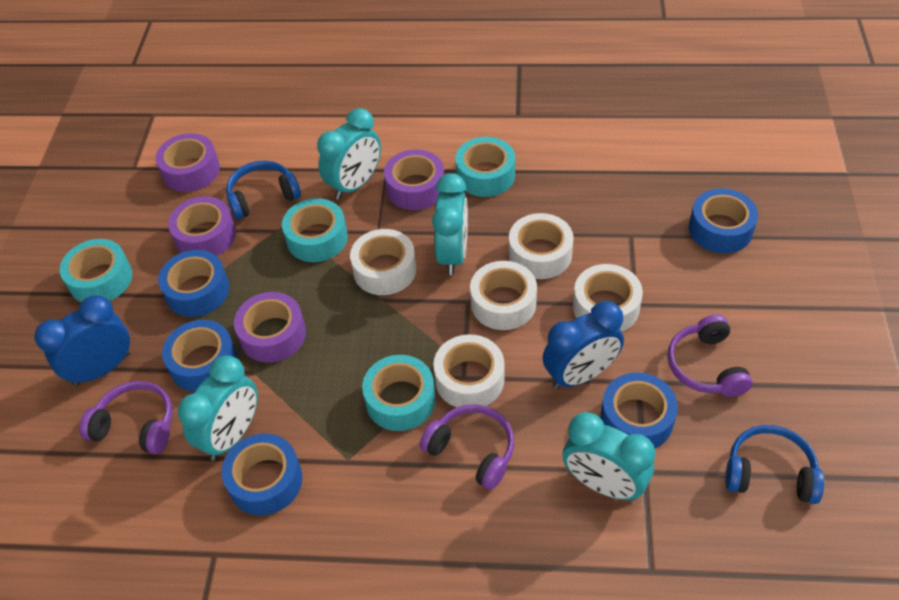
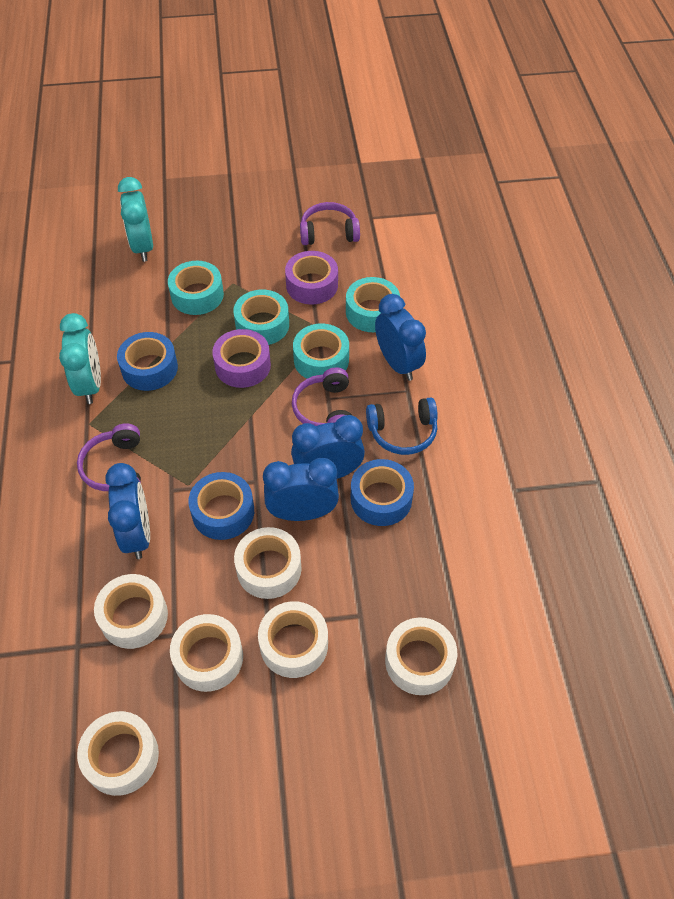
blue clock: 2 -> 4
blue headphones: 2 -> 1
blue tape: 5 -> 3
purple tape: 4 -> 2
turquoise clock: 4 -> 2
white tape: 5 -> 6

